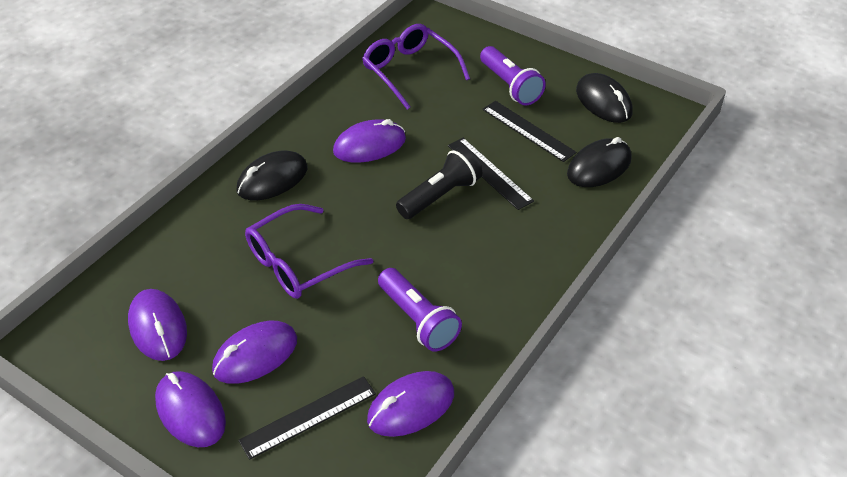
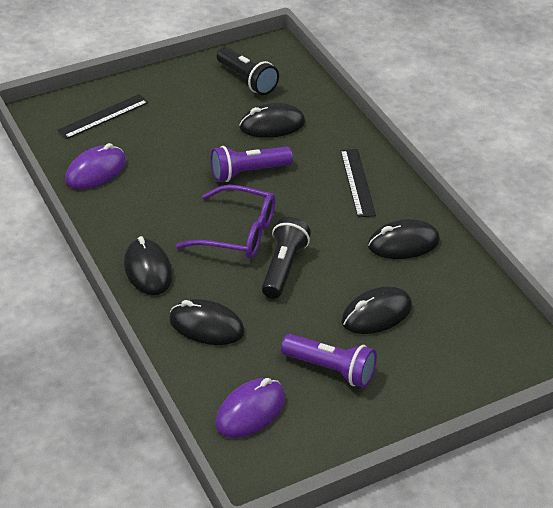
black flashlight: 1 -> 2
black mouse: 3 -> 5
black ruler: 3 -> 2
purple glasses: 2 -> 1
purple mouse: 5 -> 2

